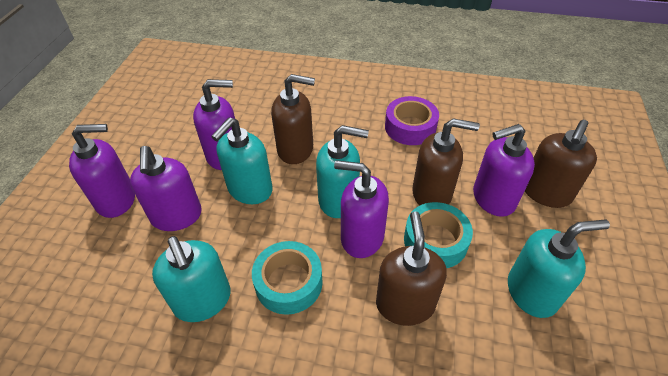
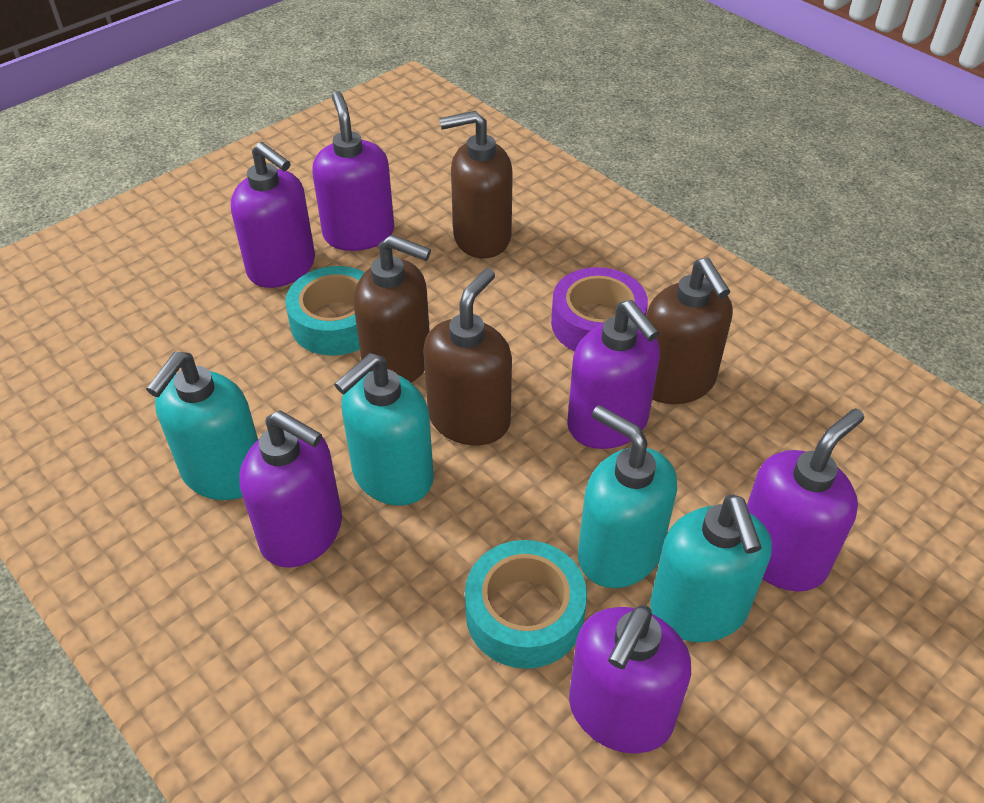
purple soap dispenser: 5 -> 6

